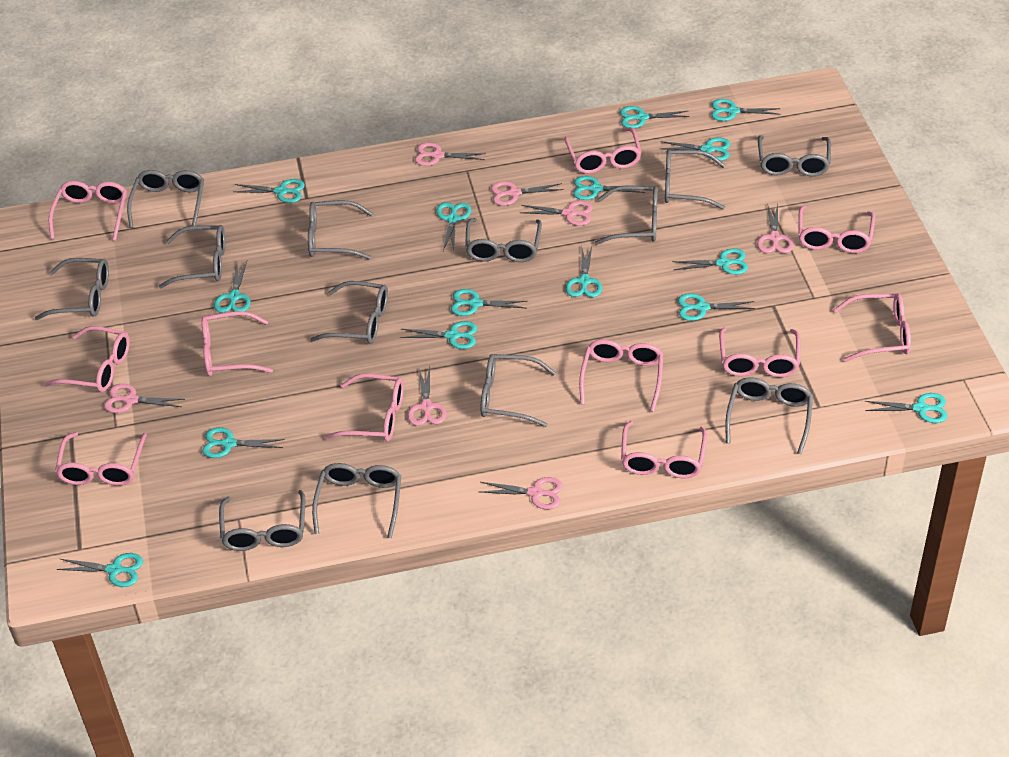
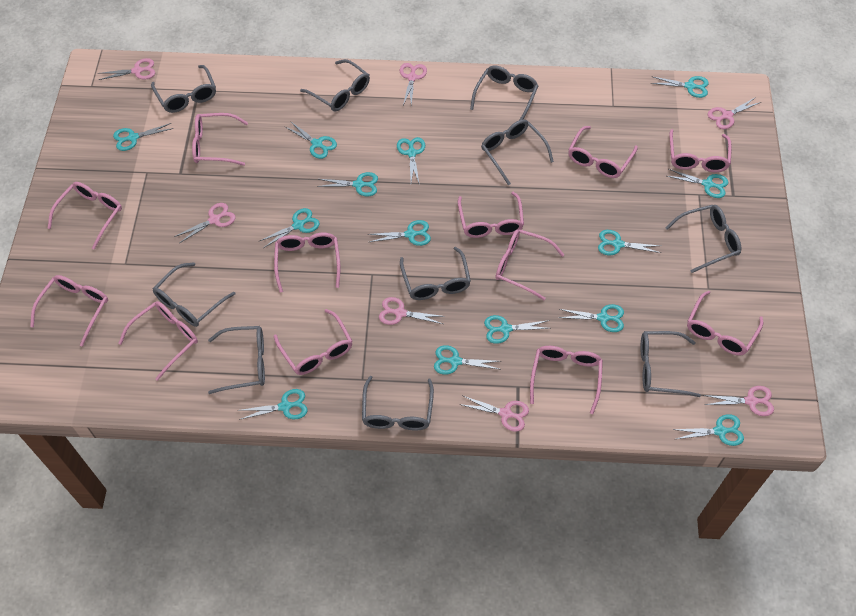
grey glasses: 13 -> 10
pink glasses: 11 -> 12
turquoise scissors: 15 -> 14

